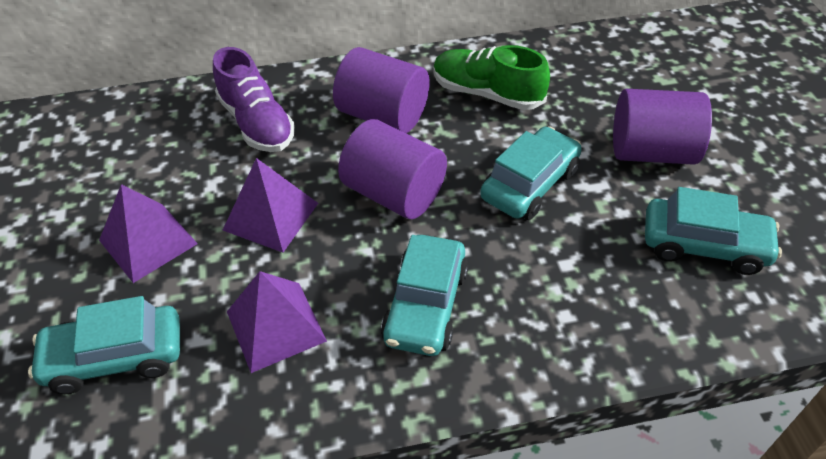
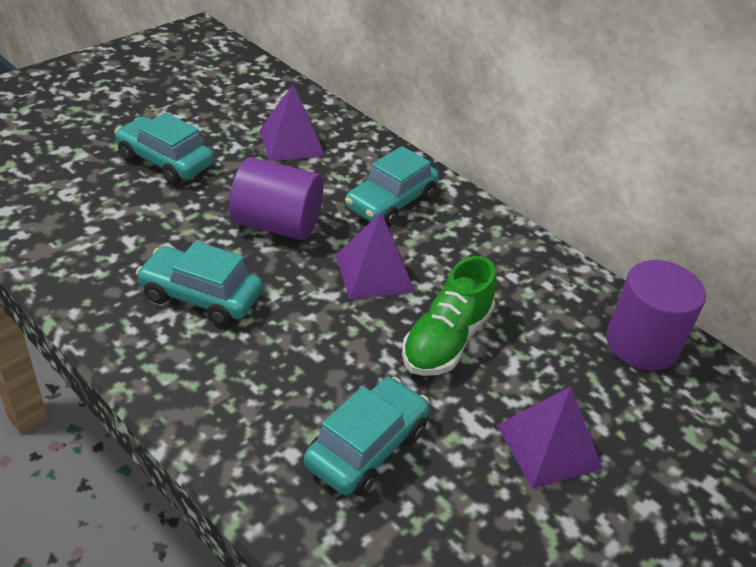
purple cylinder: 3 -> 2
purple shoe: 1 -> 0

